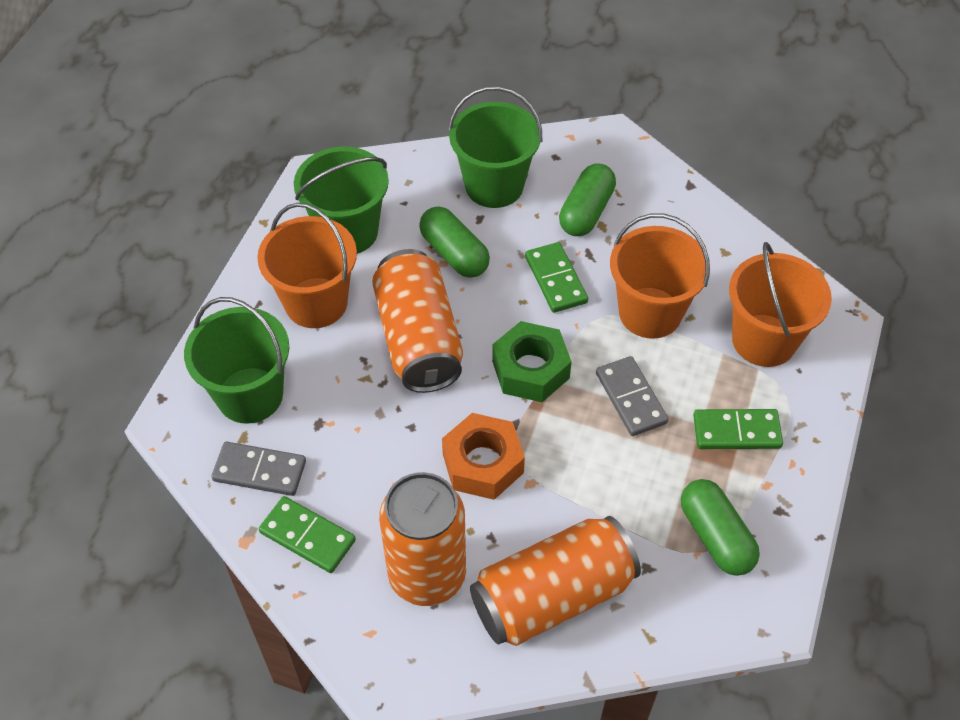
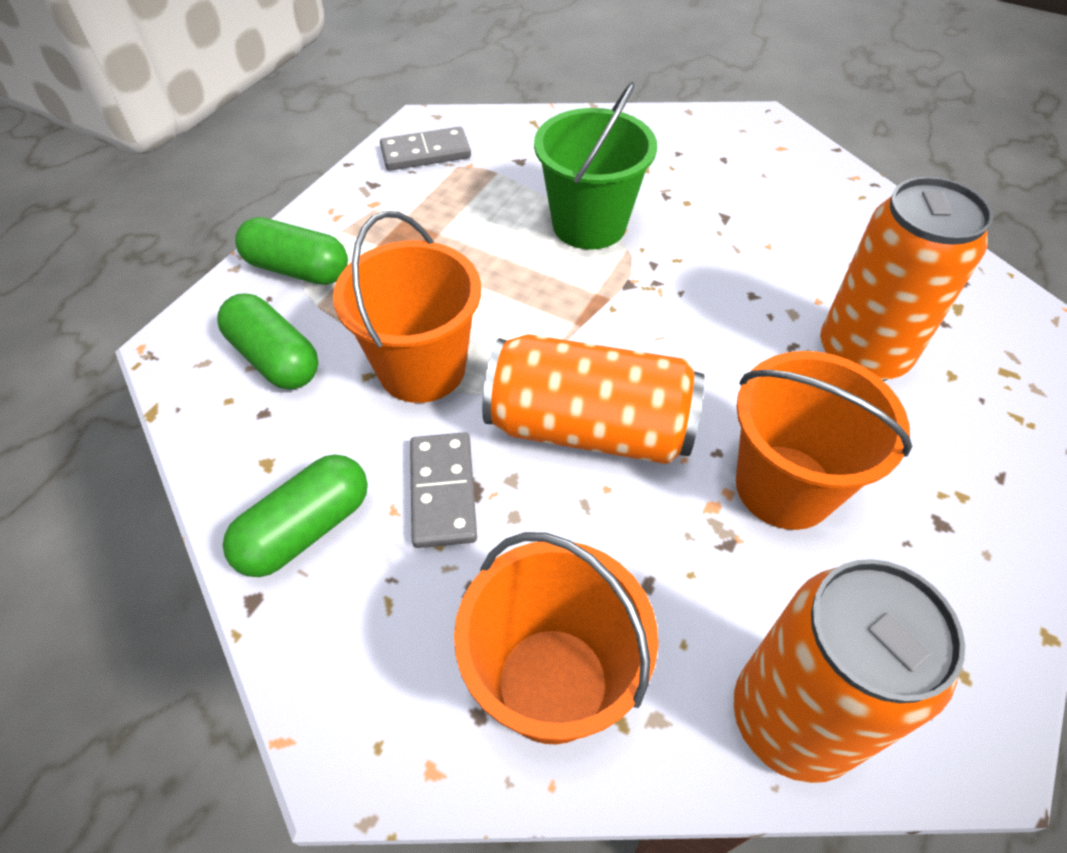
green bucket: 3 -> 1
green domino: 3 -> 0
green nut: 1 -> 0
orange nut: 1 -> 0

